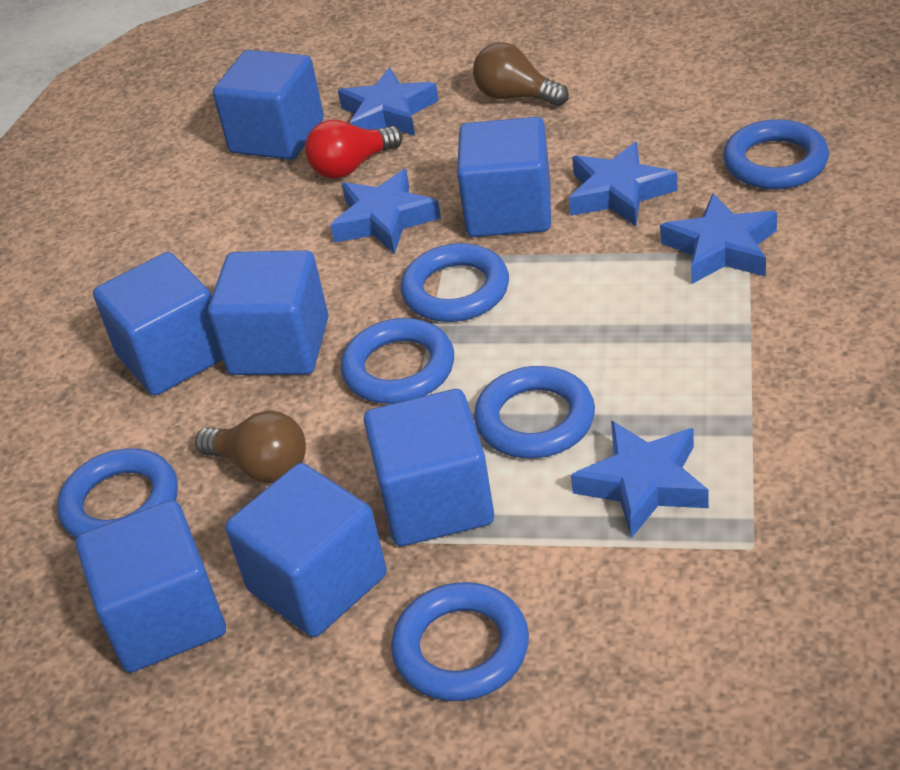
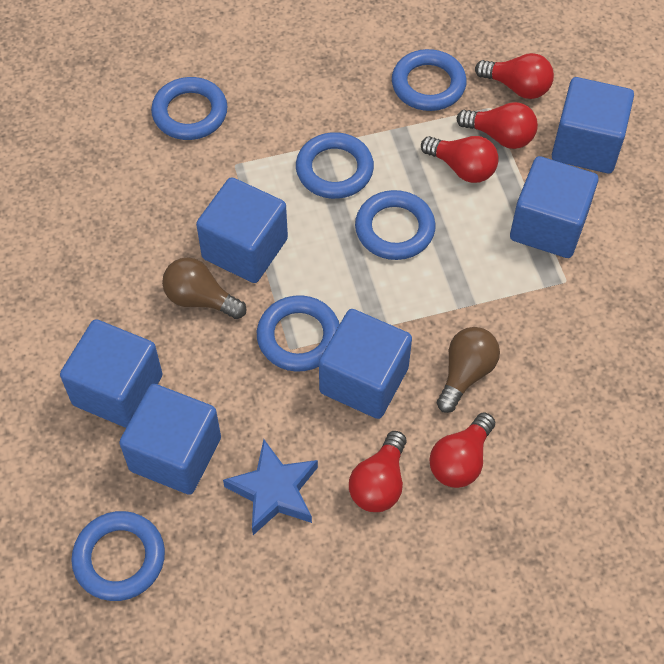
blue cube: 7 -> 6
blue star: 5 -> 1
red light bulb: 1 -> 5

